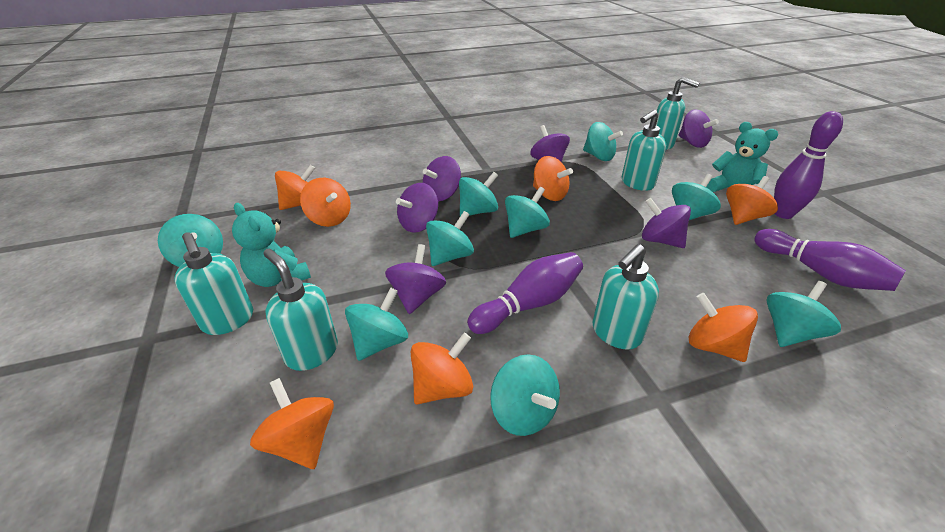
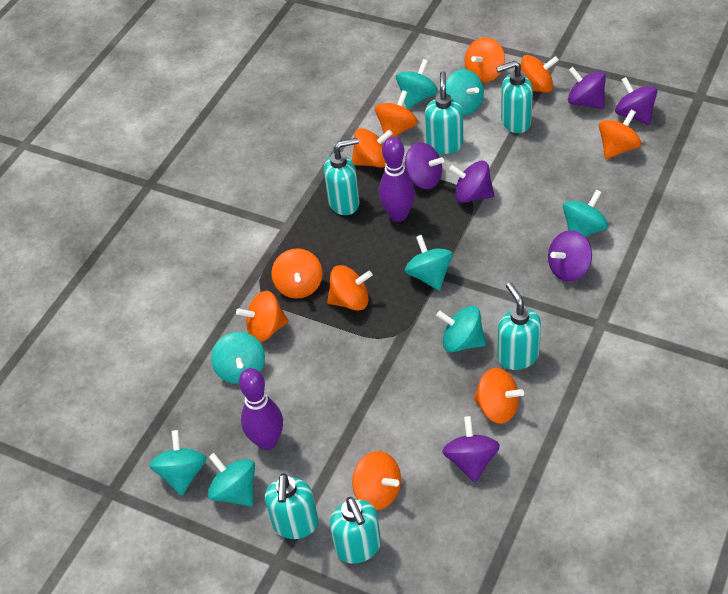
orange spinning top: 7 -> 10
purple bowling pin: 3 -> 2
turquoise soap dispenser: 5 -> 6
turquoise spinning top: 9 -> 8
turquoise teddy bear: 2 -> 0

